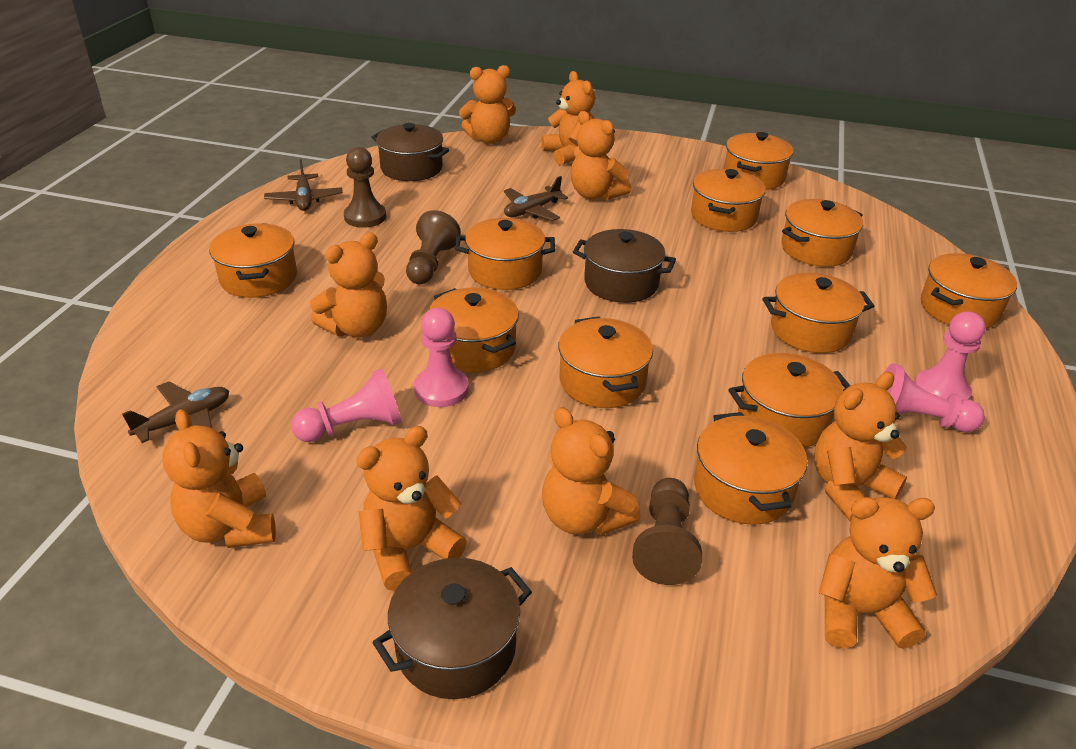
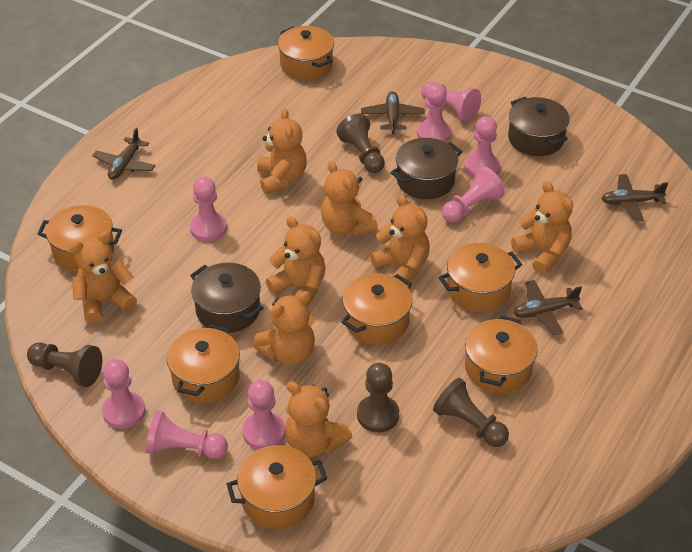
brown pawn: 3 -> 4
brown plane: 3 -> 4
orange pot: 11 -> 7
orange teddy bear: 9 -> 8
pink pawn: 4 -> 8

